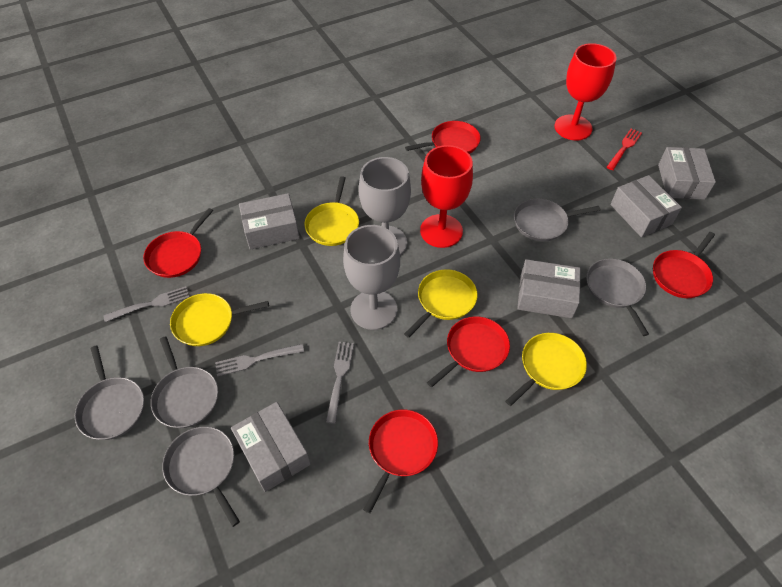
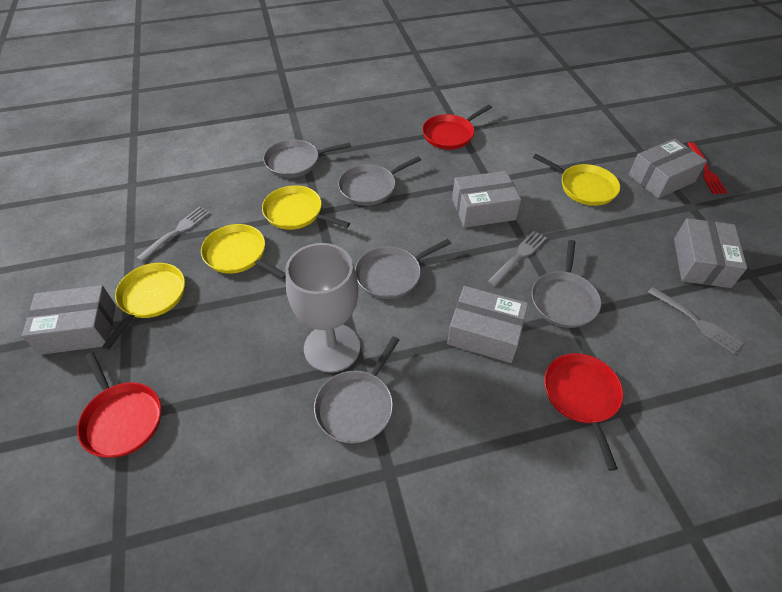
grey goblet: 2 -> 1
red goblet: 2 -> 0
red pan: 5 -> 3

